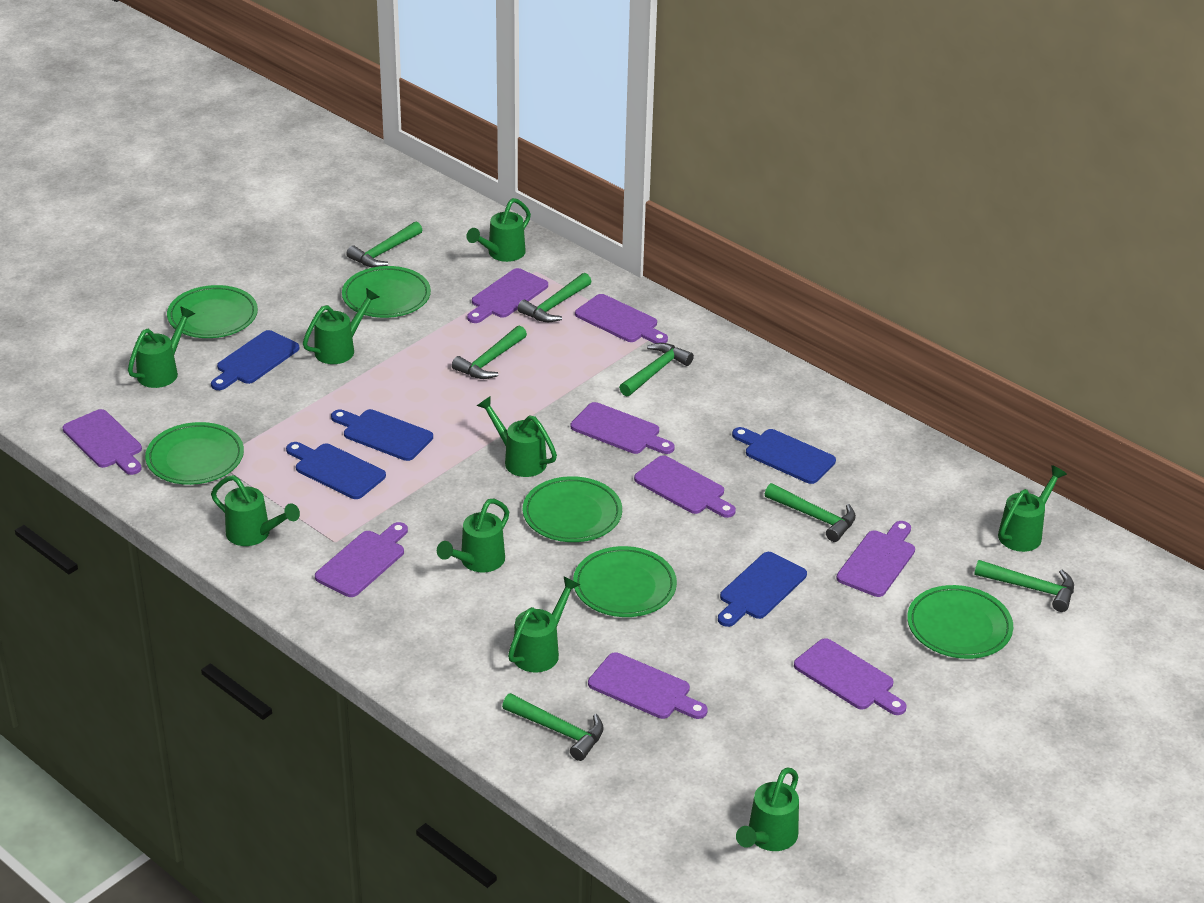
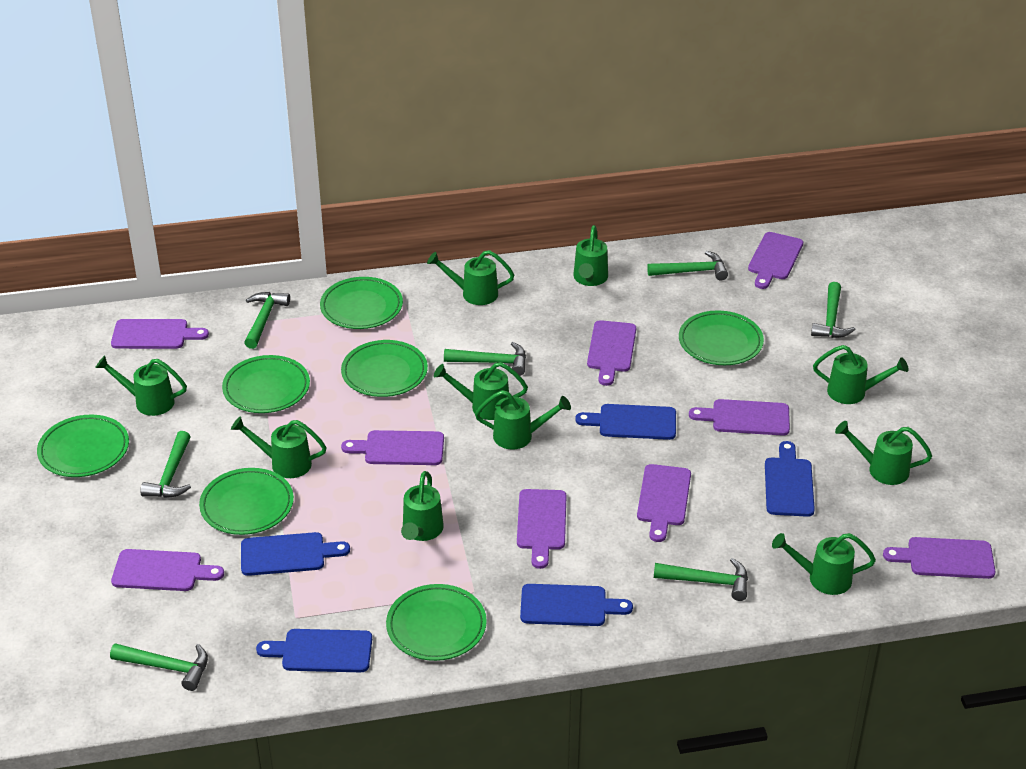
green plate: 6 -> 7
green watering can: 9 -> 10

